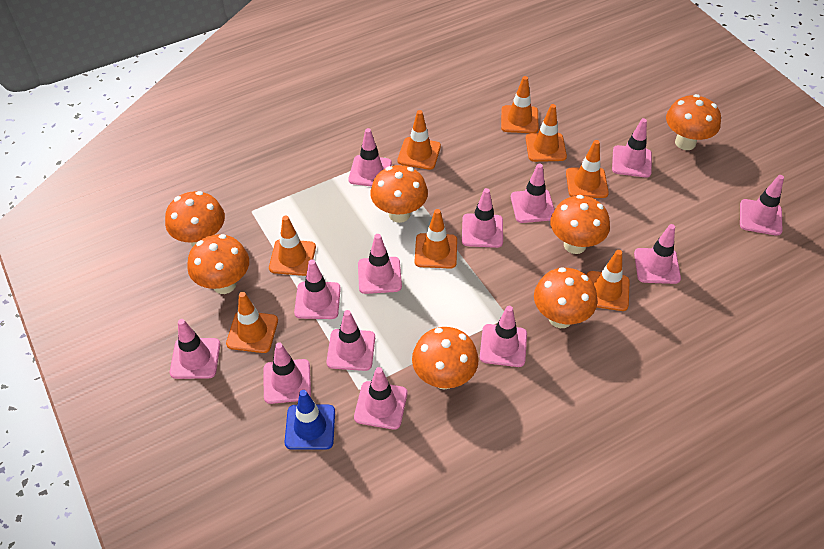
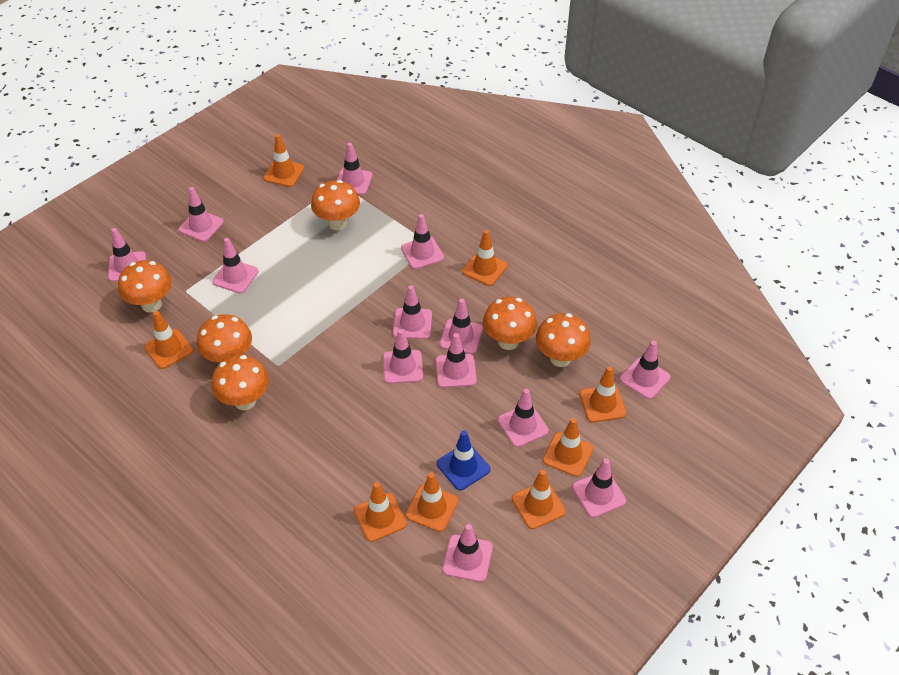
orange mushroom: 7 -> 6

